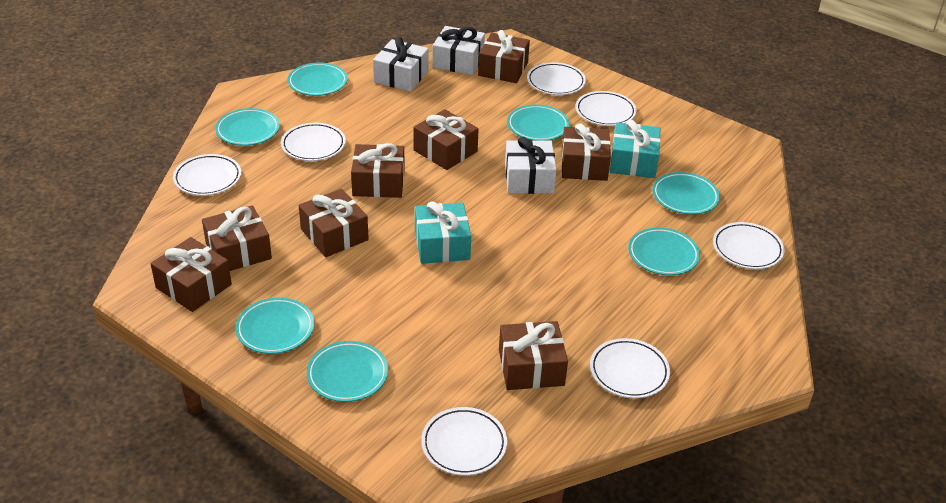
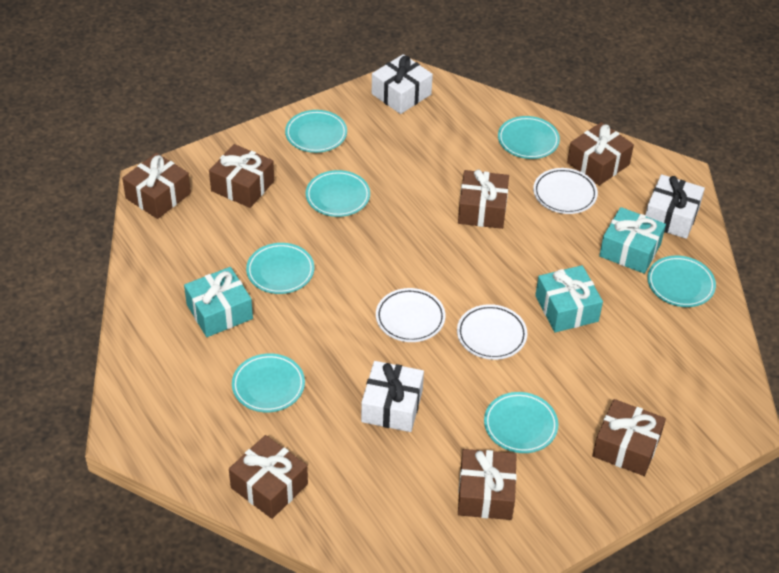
brown gift: 8 -> 7
turquoise gift: 2 -> 3
white plate: 7 -> 3

